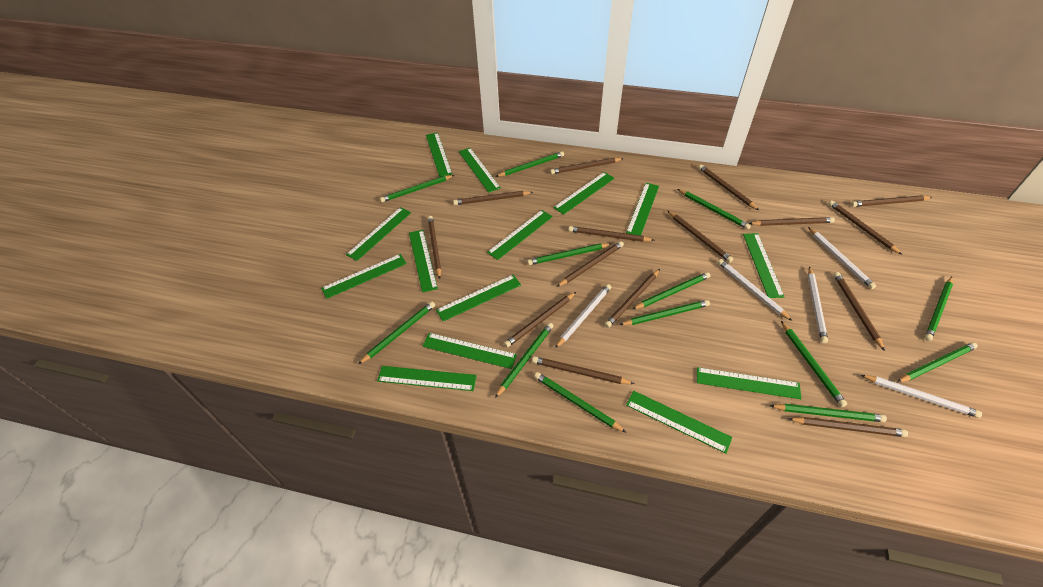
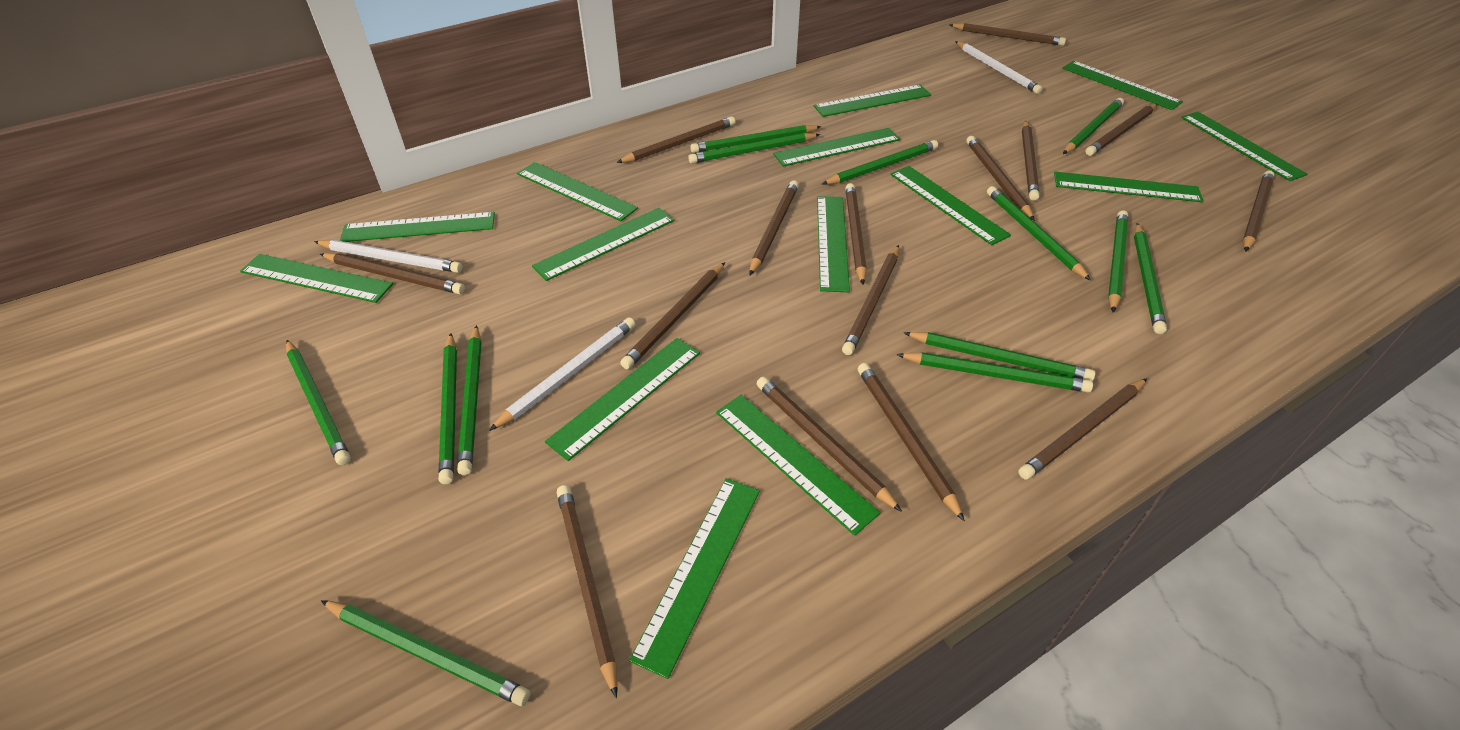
white pencil: 5 -> 3

